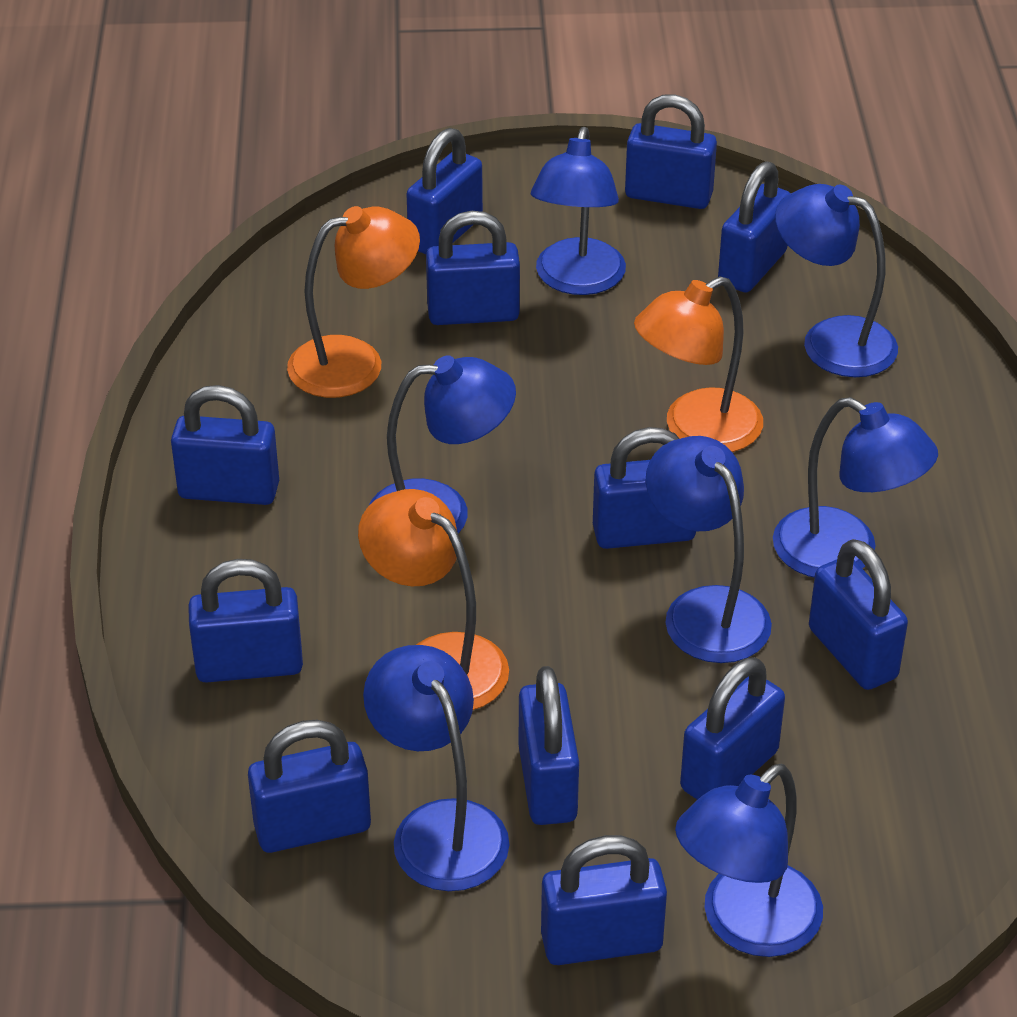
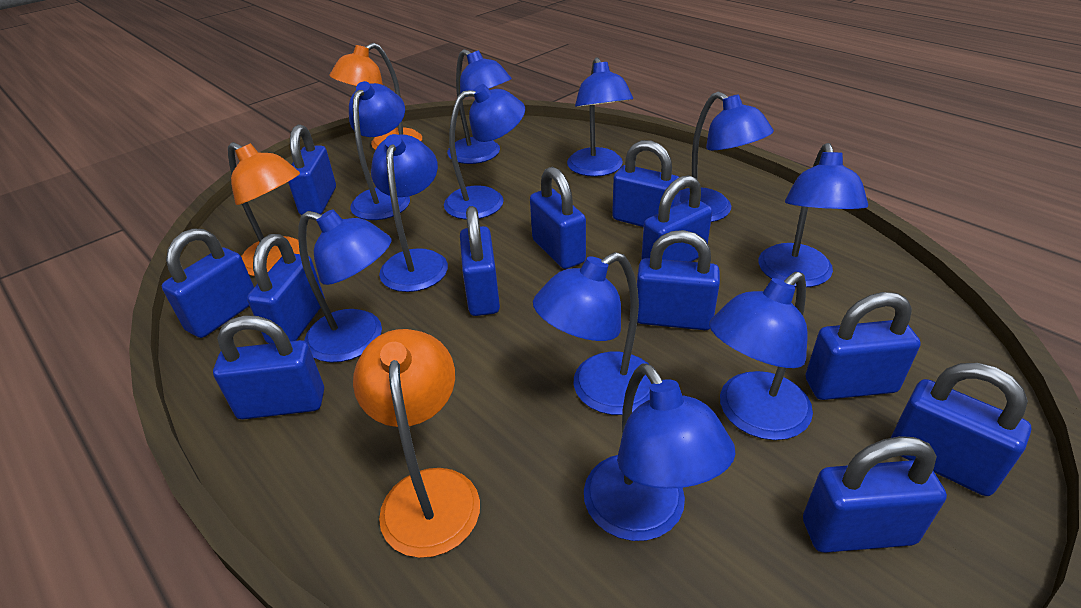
blue lamp: 7 -> 11

